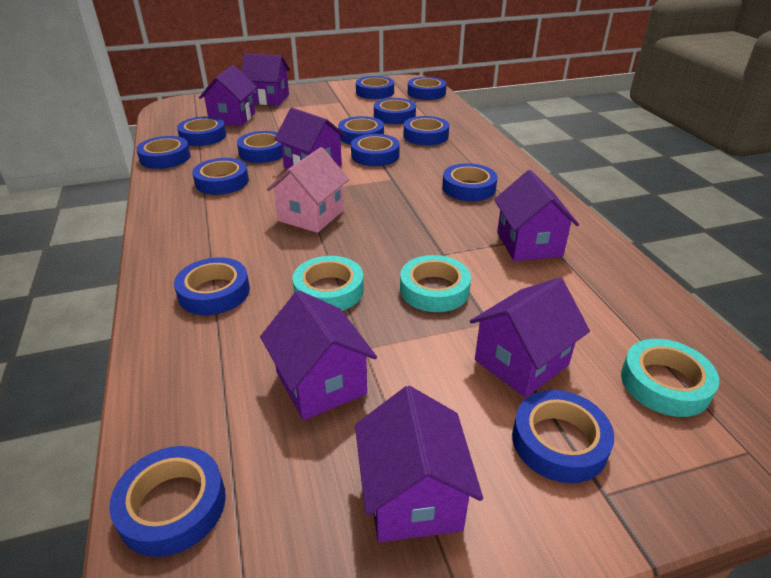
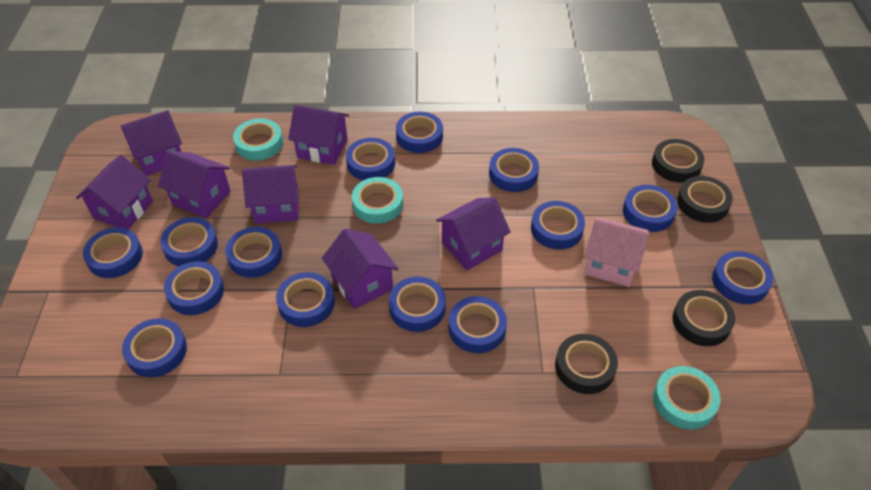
black tape: 0 -> 4

